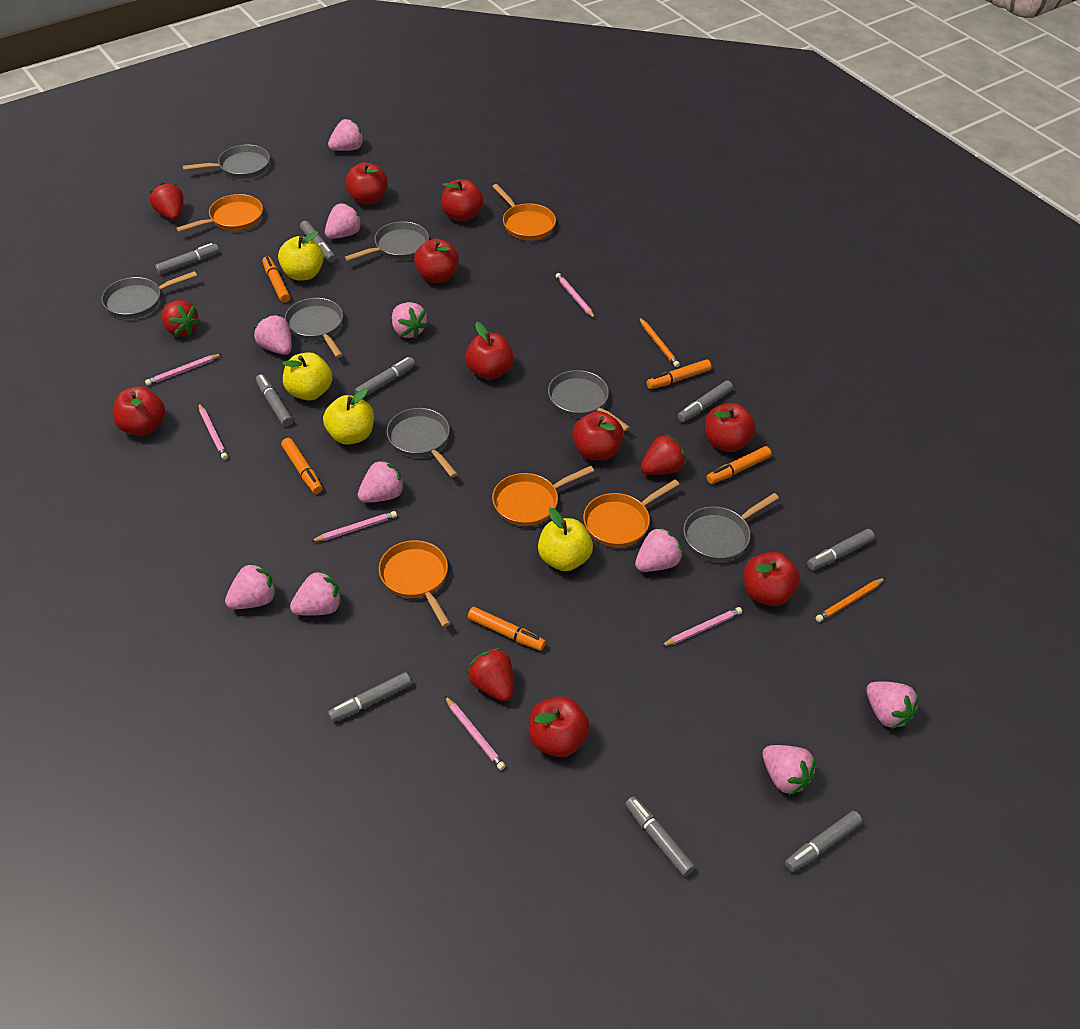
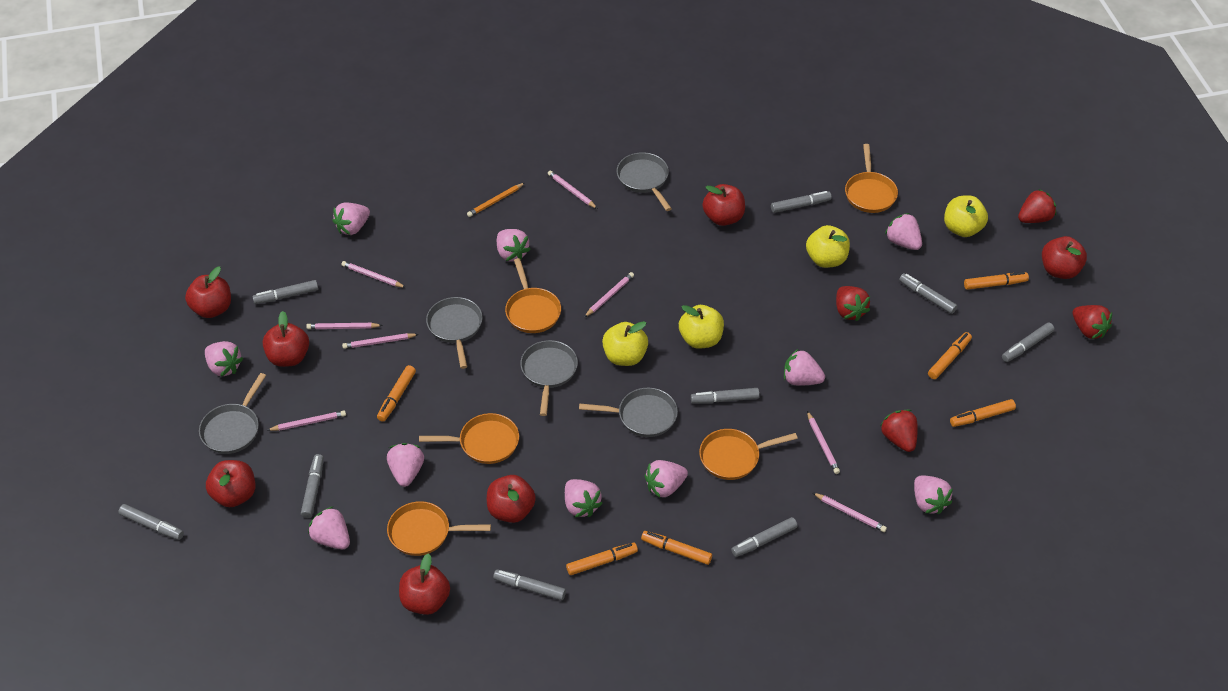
grey pan: 7 -> 5
orange marker: 5 -> 6
orange pencil: 2 -> 1
pink pencil: 6 -> 8
red apple: 9 -> 7

